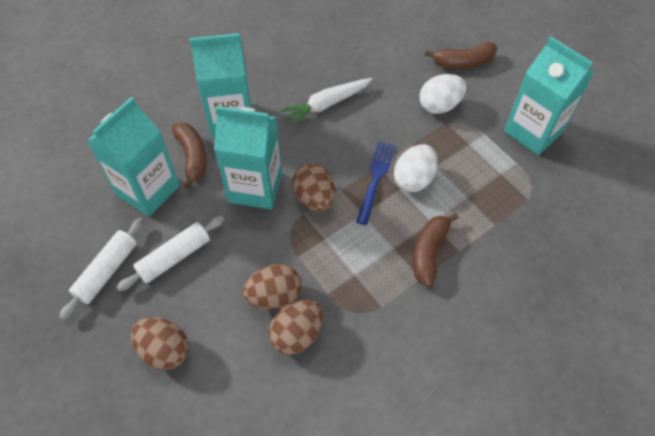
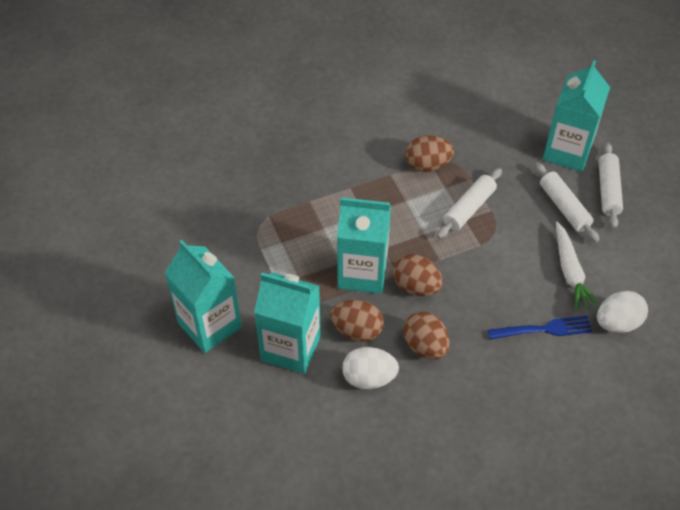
brown banana: 3 -> 0
white rolling pin: 2 -> 3

